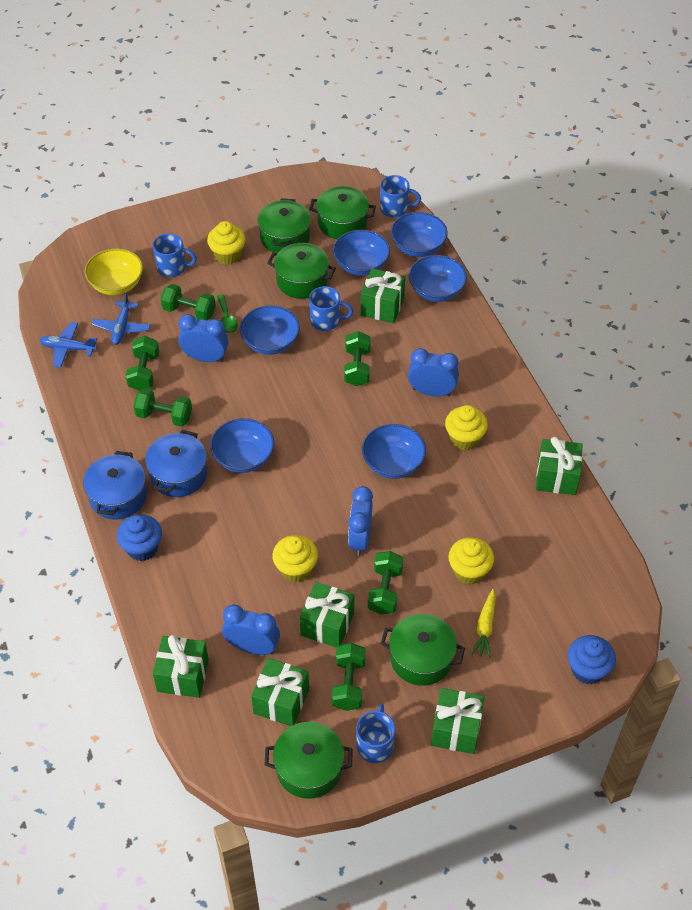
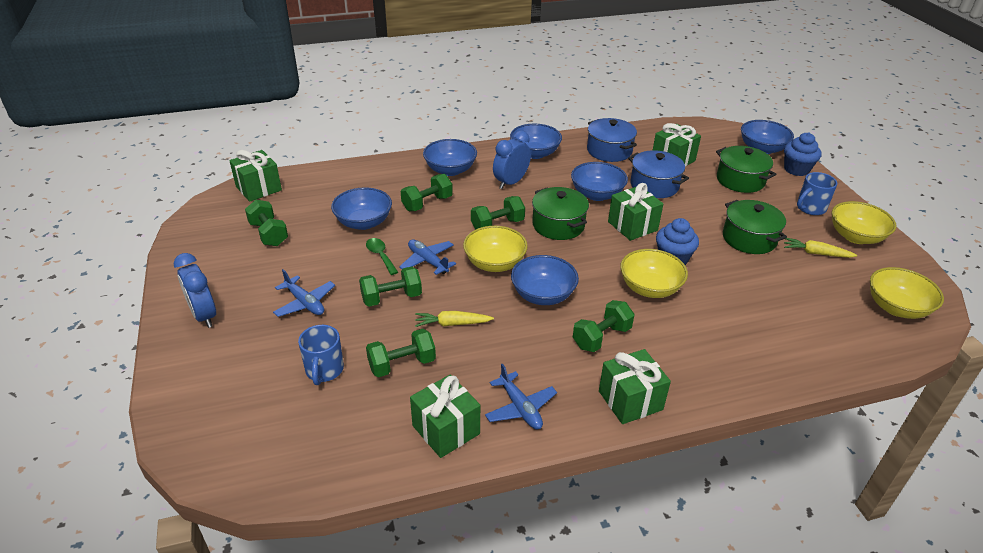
blue clock: 4 -> 2
blue mug: 4 -> 2
blue plane: 2 -> 3
green gift: 6 -> 5
green pot: 5 -> 3
yellow bowl: 1 -> 4
yellow carrot: 1 -> 2
yellow cupcake: 4 -> 0

